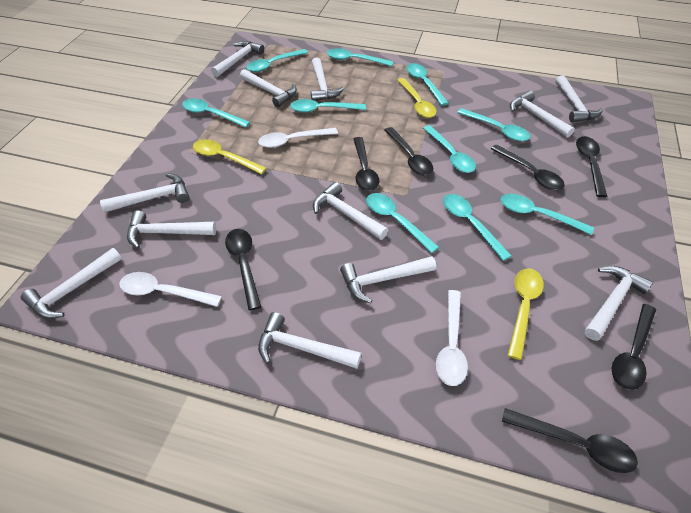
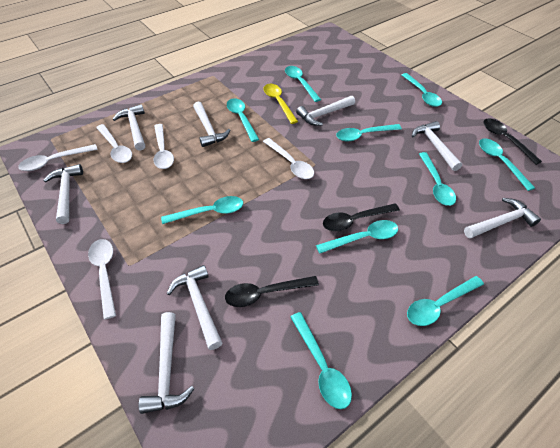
black spoon: 7 -> 3
white hammer: 12 -> 8
white spoon: 3 -> 5
yellow spoon: 3 -> 1

